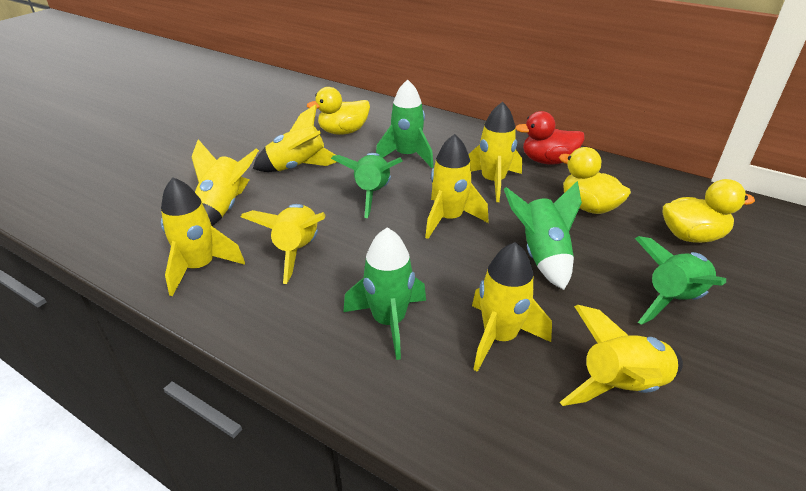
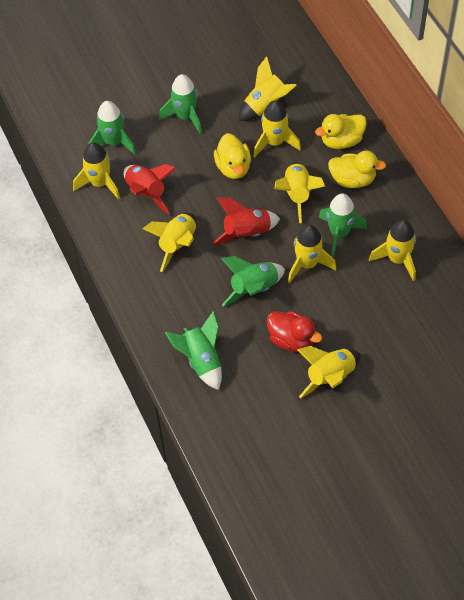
red rocket: 0 -> 2

